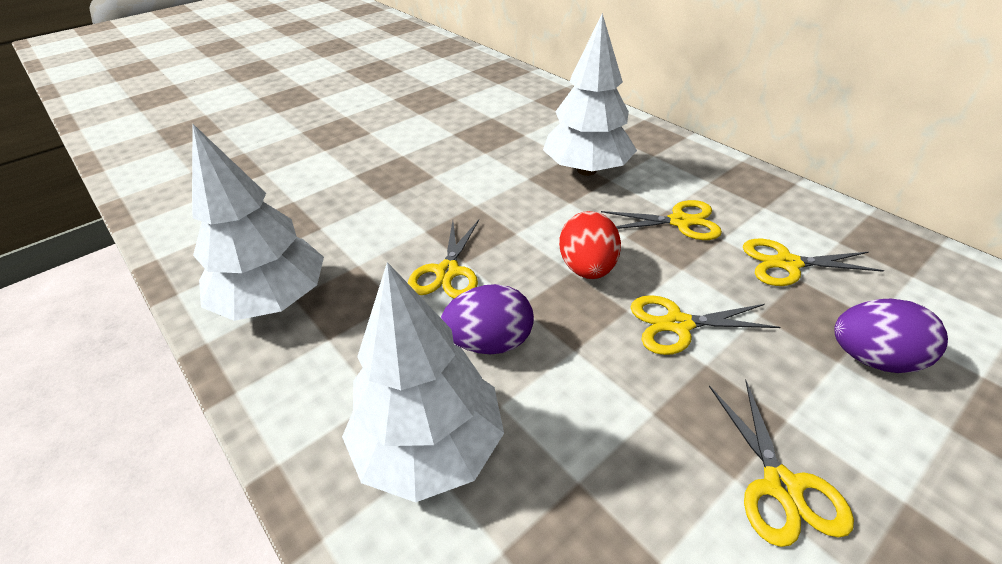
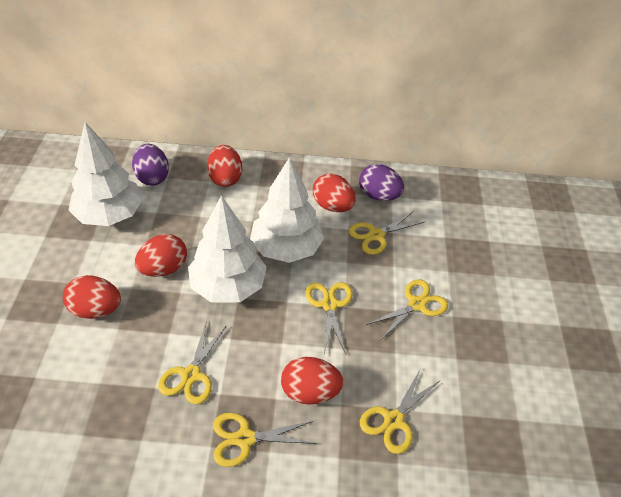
red egg: 1 -> 5
yellow scissors: 5 -> 6

